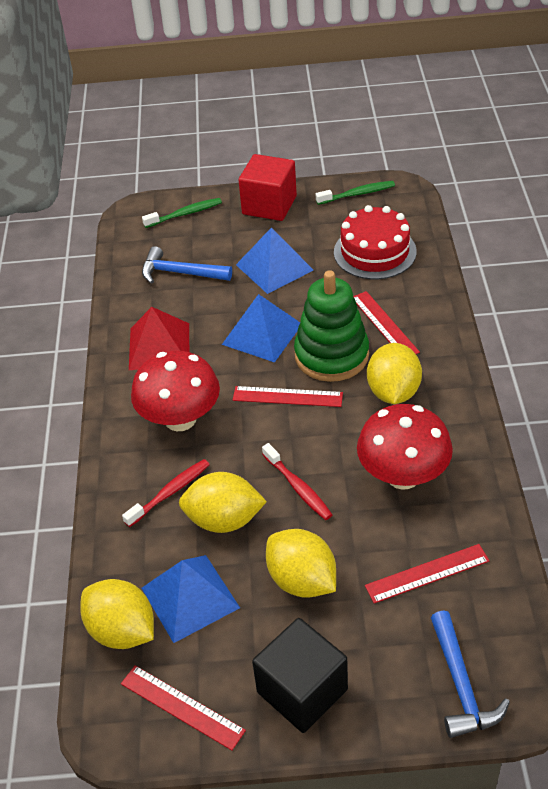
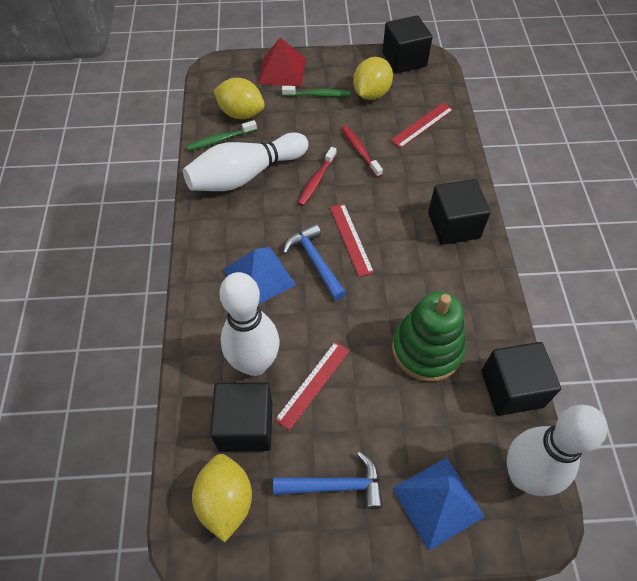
black cube: 1 -> 4
blue pyramid: 3 -> 2
red cake: 1 -> 0
red cube: 1 -> 0
red mushroom: 2 -> 0
red ruler: 4 -> 3
white bowling pin: 0 -> 3
yellow lemon: 4 -> 3

